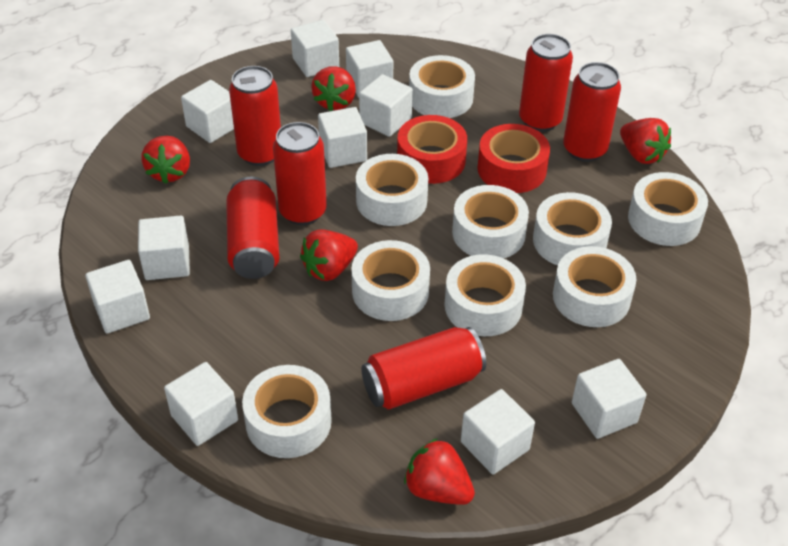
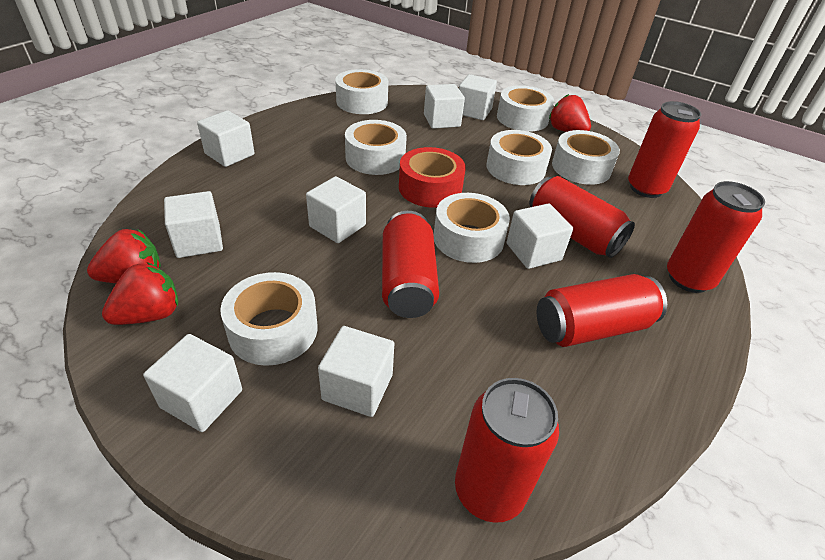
red strawberry: 5 -> 3
red tape: 2 -> 1
white cube: 10 -> 8
white tape: 9 -> 7

